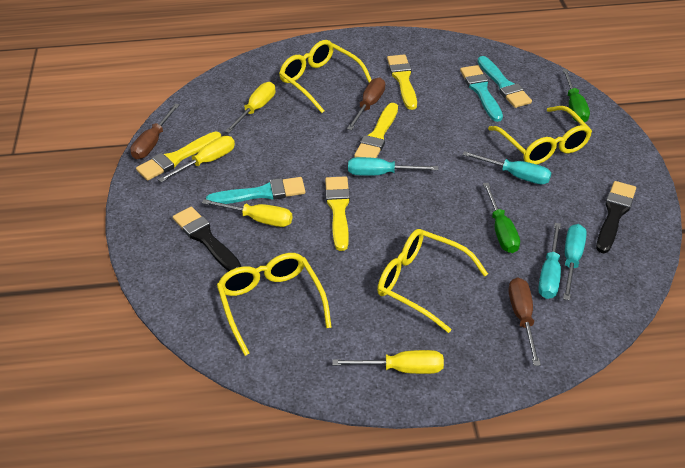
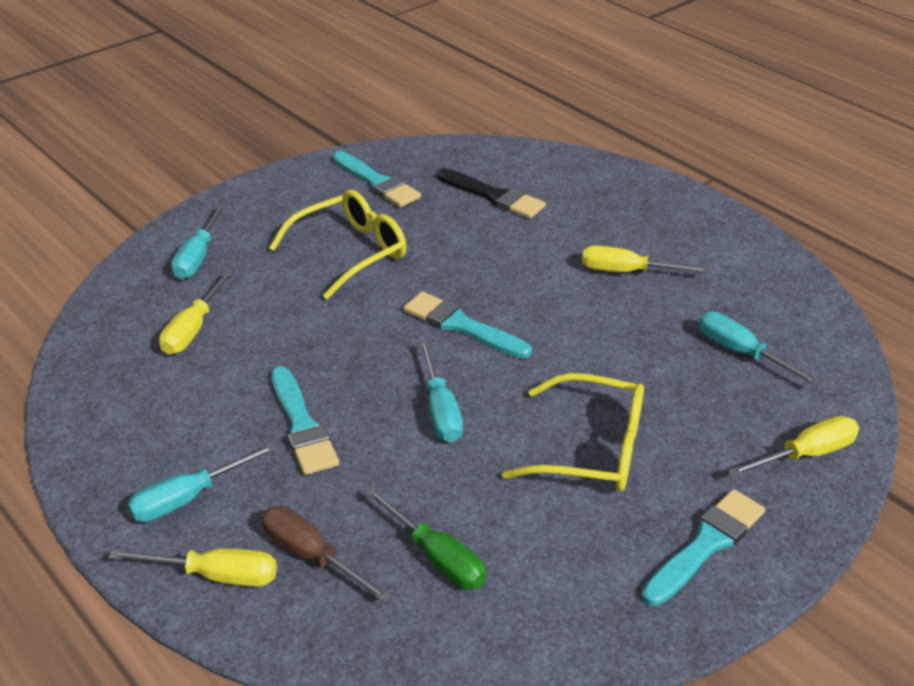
black brush: 2 -> 1
brown screwdriver: 3 -> 1
green screwdriver: 2 -> 1
turquoise brush: 3 -> 4
yellow brush: 4 -> 0
yellow glasses: 4 -> 2

